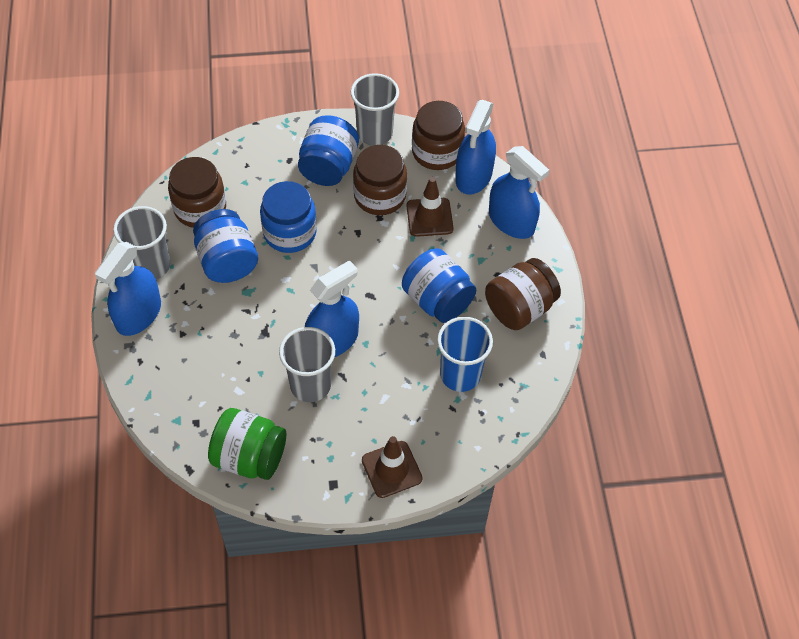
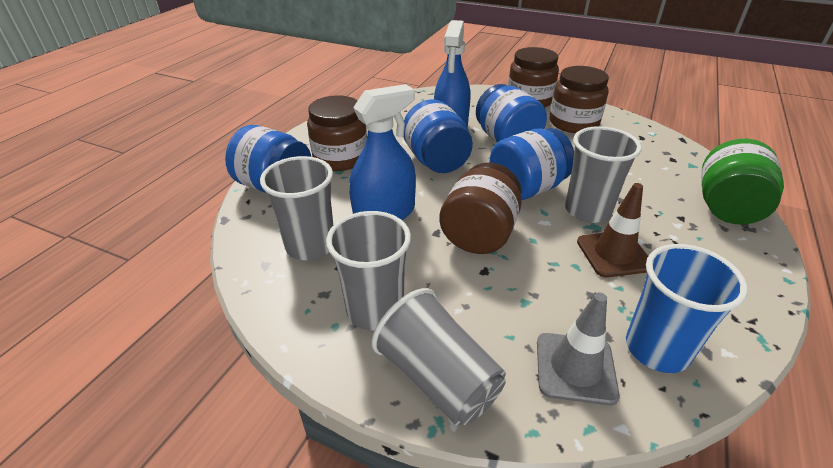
blue spray bottle: 4 -> 2
brown traffic cone: 2 -> 1
grey cup: 3 -> 4
grey traffic cone: 0 -> 1

